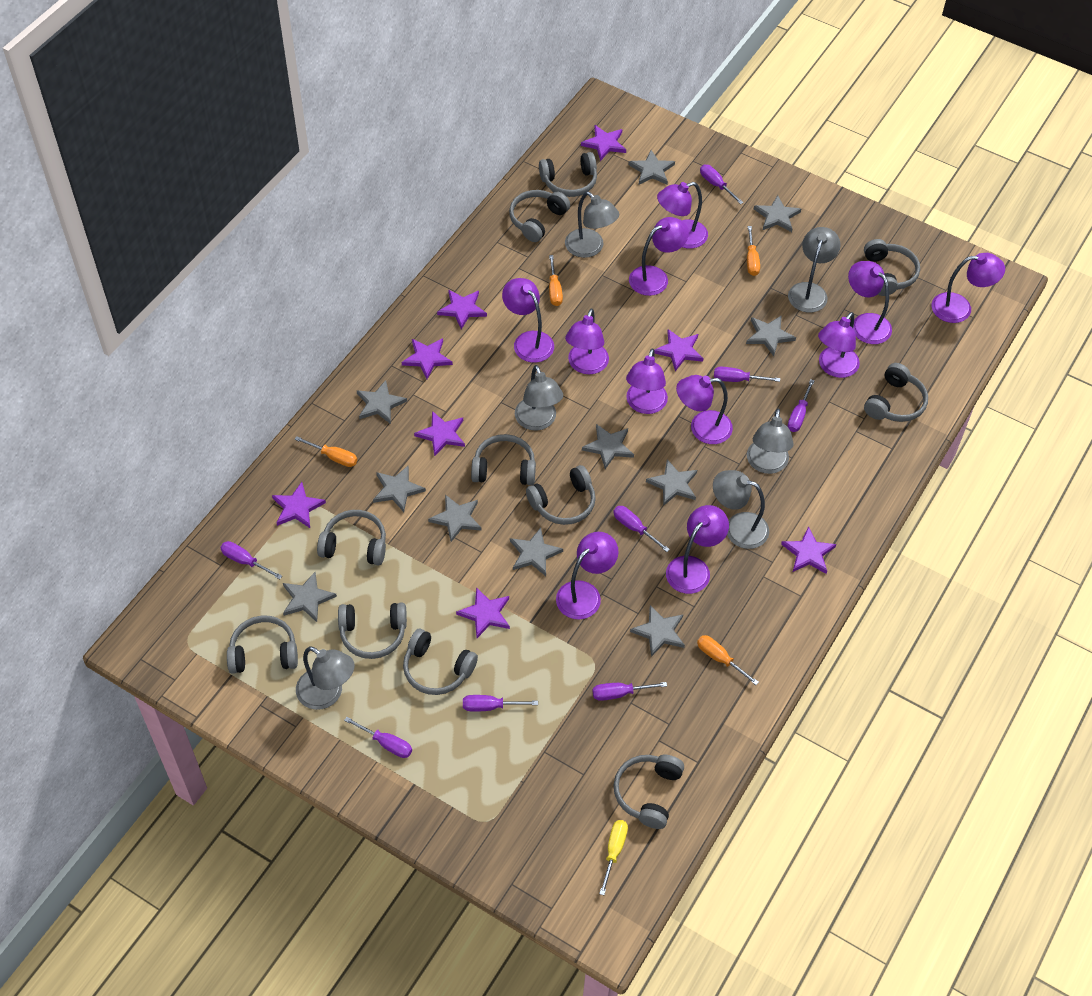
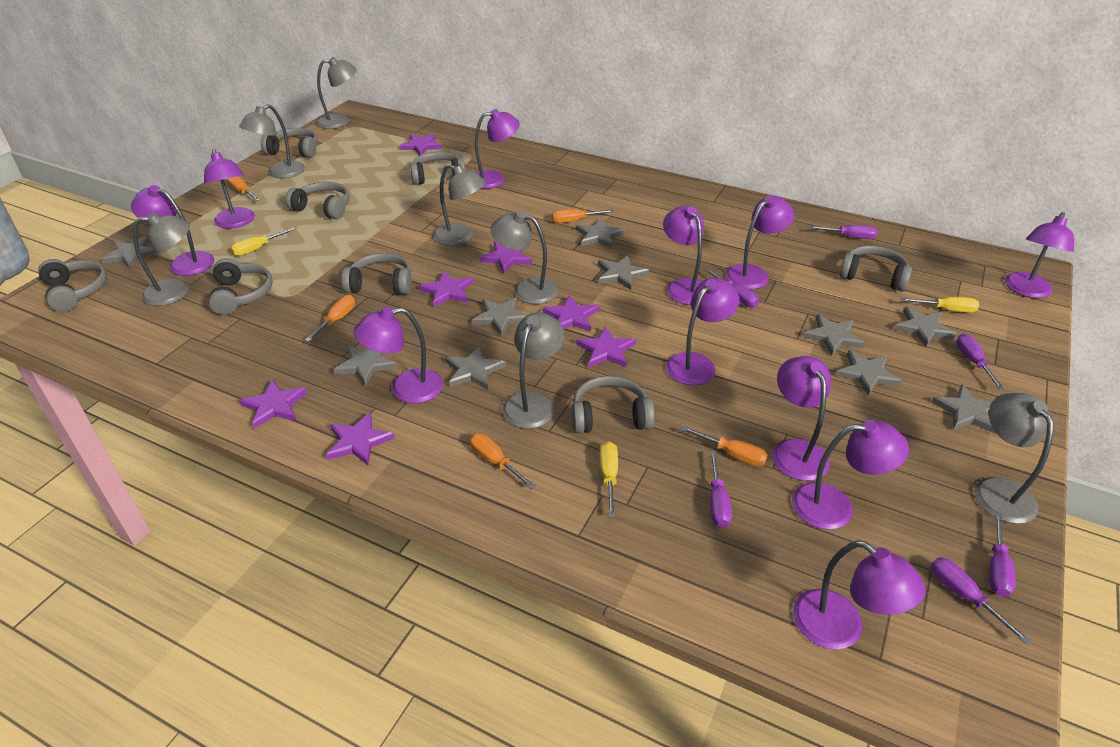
grey headphones: 11 -> 8
grey lamp: 6 -> 7
grey star: 11 -> 10
orange screwdriver: 4 -> 5
purple screwdriver: 8 -> 6
purple star: 8 -> 7
yellow screwdriver: 1 -> 3

